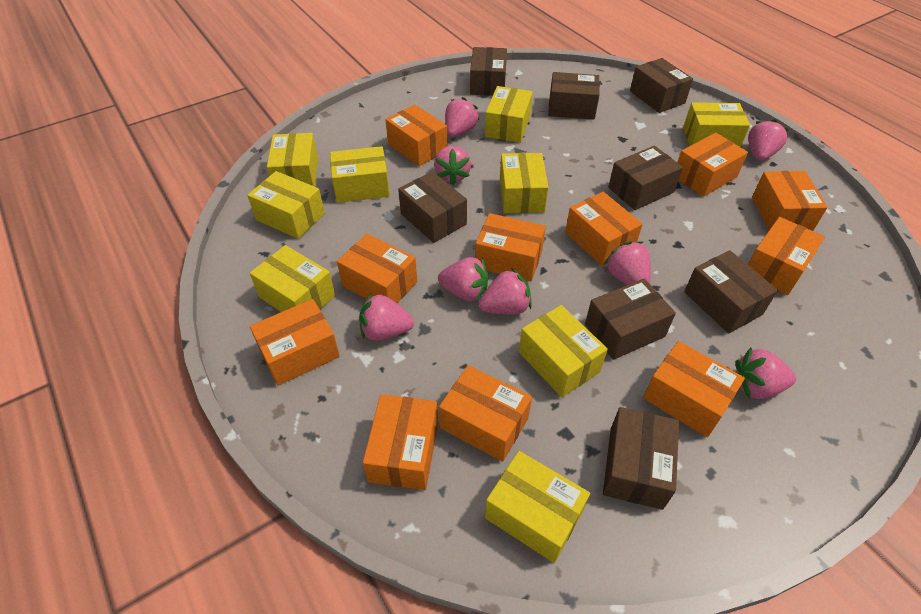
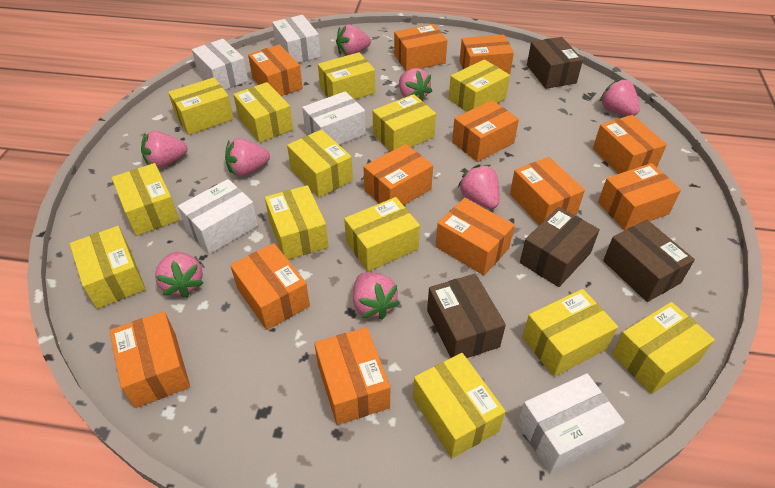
brown box: 8 -> 4
orange box: 11 -> 12
white box: 0 -> 5
yellow box: 9 -> 13

